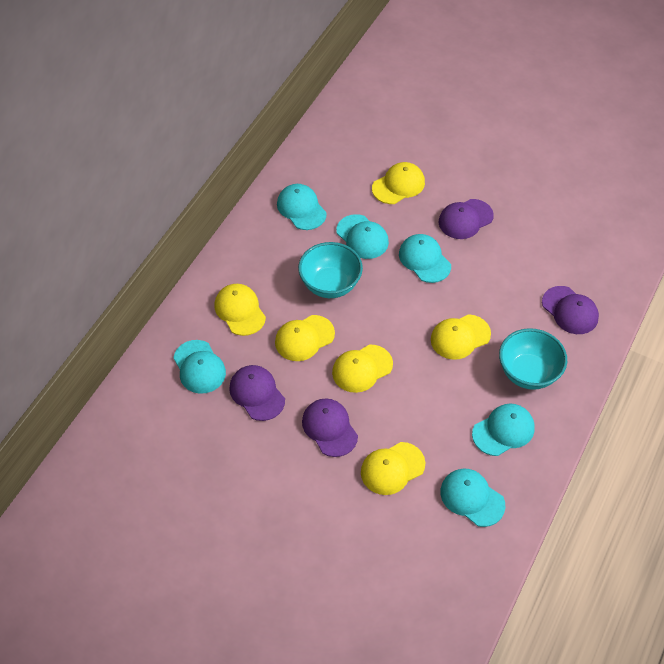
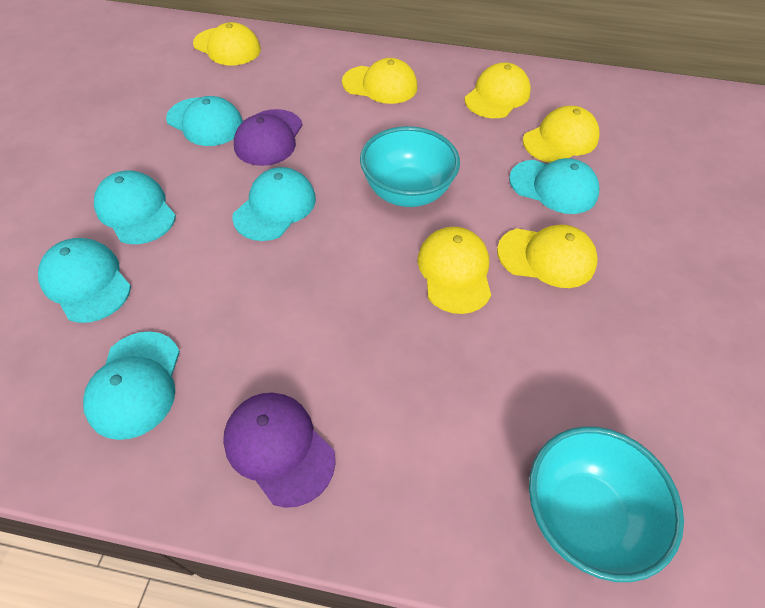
purple cap: 4 -> 2

